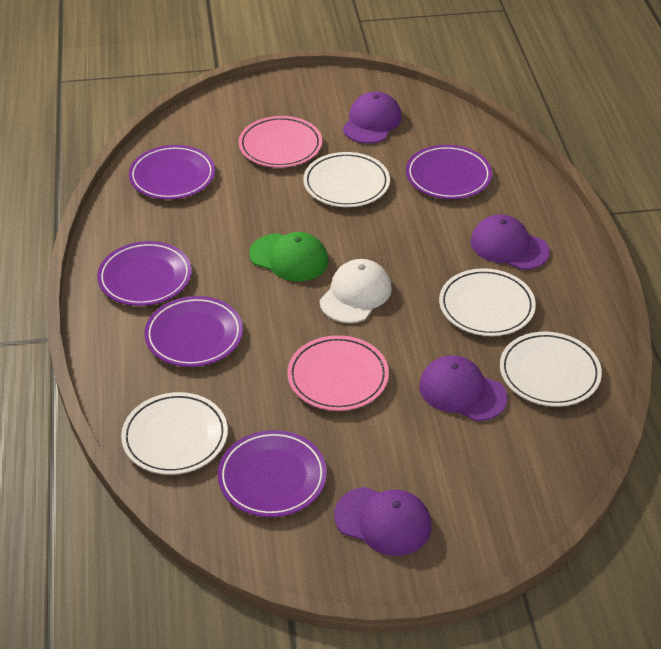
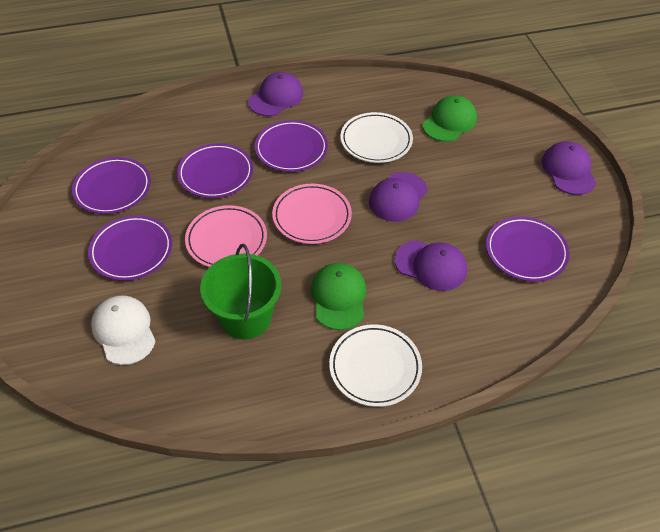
green bucket: 0 -> 1
green cap: 1 -> 2
white plate: 4 -> 2

